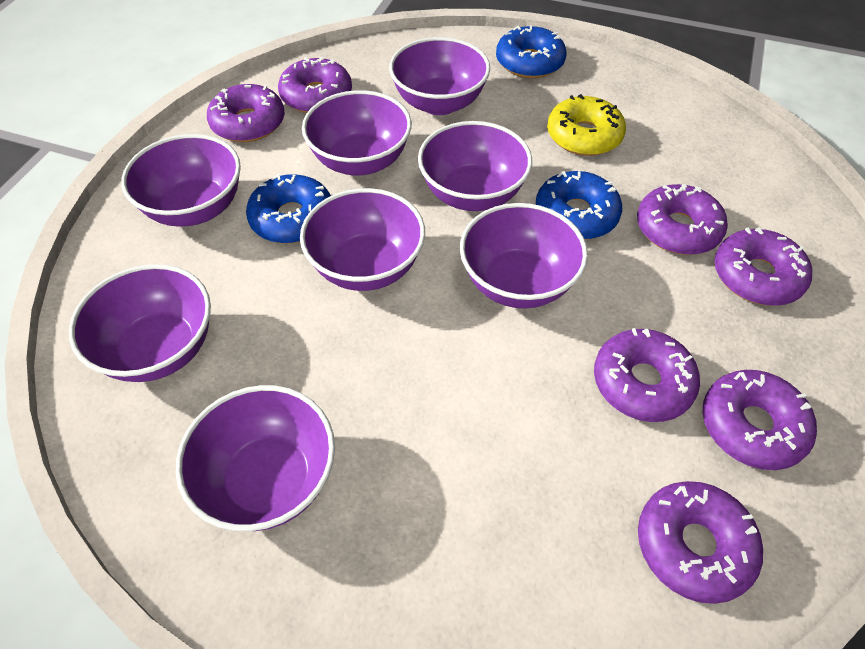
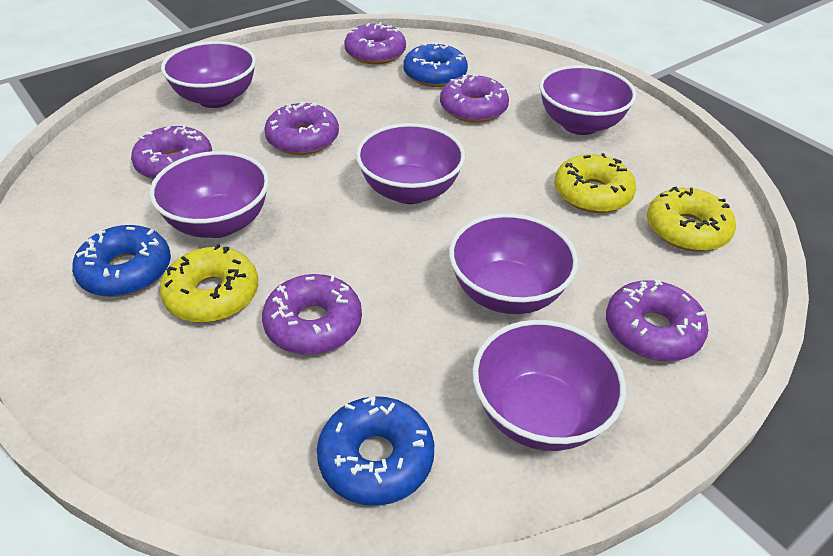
purple bowl: 8 -> 6
purple donut: 7 -> 6
yellow donut: 1 -> 3

